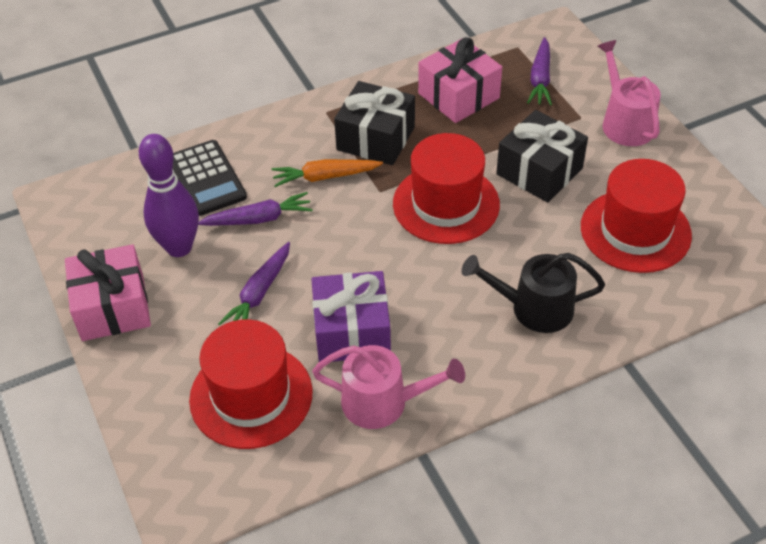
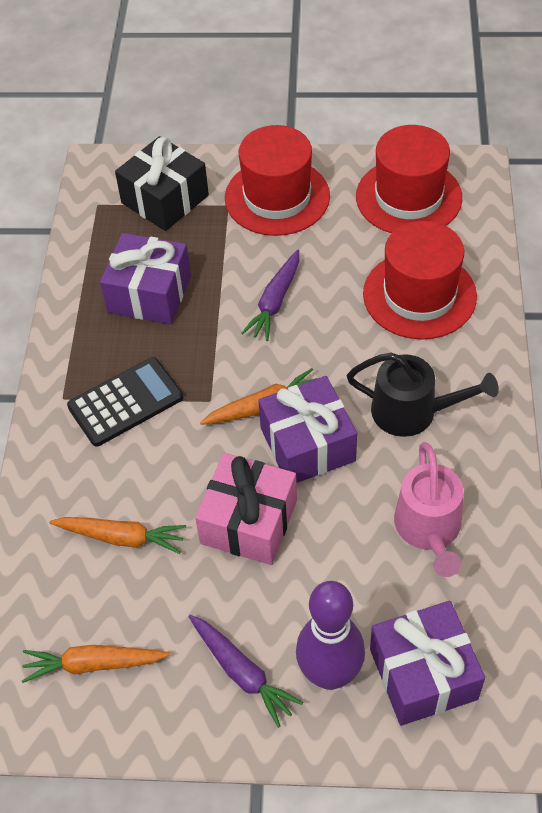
black gift: 2 -> 1
orange carrot: 1 -> 3
pink gift: 2 -> 1
pink watering can: 2 -> 1
purple carrot: 3 -> 2
purple gift: 1 -> 3

